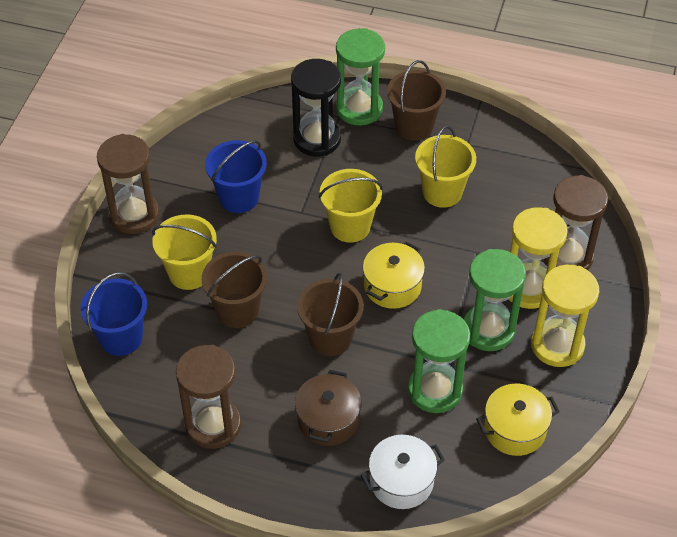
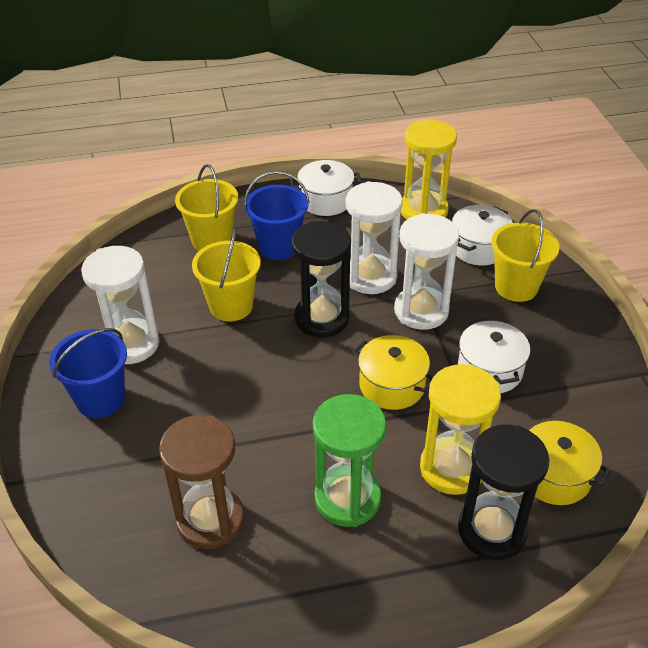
black hourglass: 1 -> 2
brown bucket: 3 -> 0
brown hourglass: 3 -> 1
brown pot: 1 -> 0
green hourglass: 3 -> 1
white hourglass: 0 -> 3
white pot: 1 -> 3

